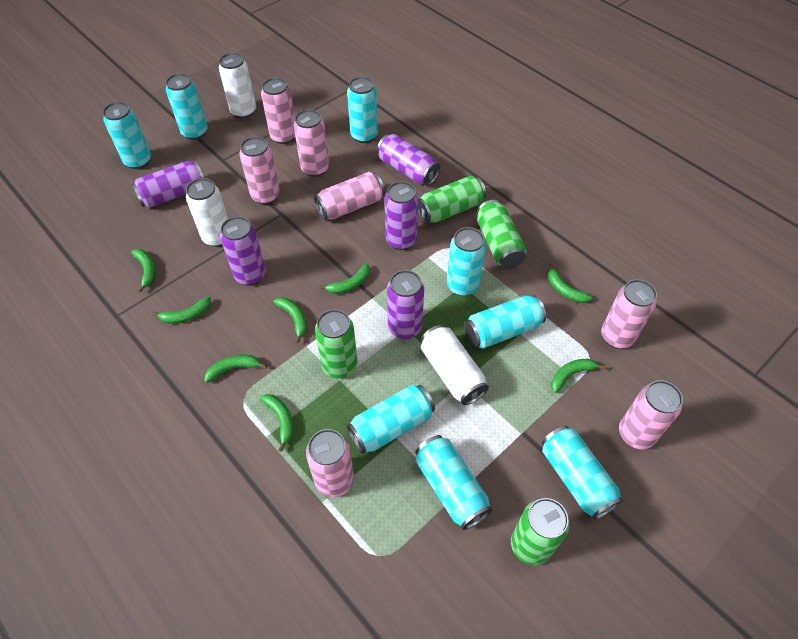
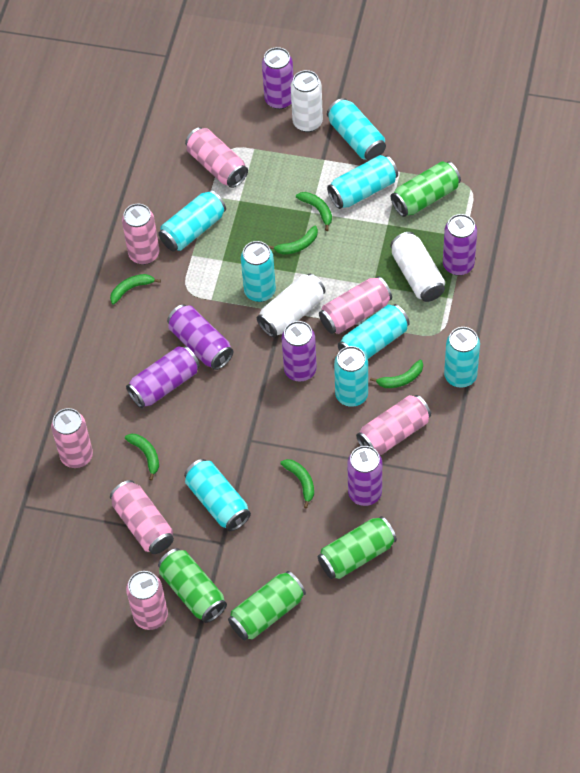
green banana: 8 -> 6
purple can: 5 -> 6

